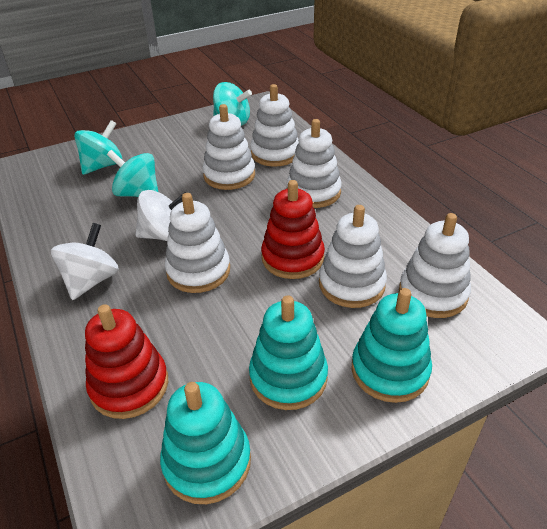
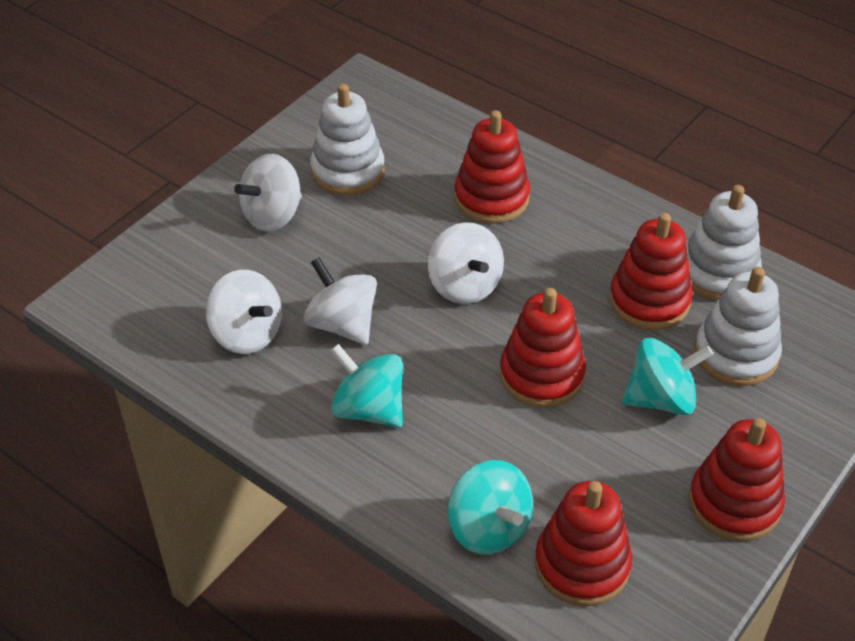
red stacking toy: 2 -> 5
turquoise stacking toy: 3 -> 0
white spinning top: 2 -> 4
white stacking toy: 6 -> 3

